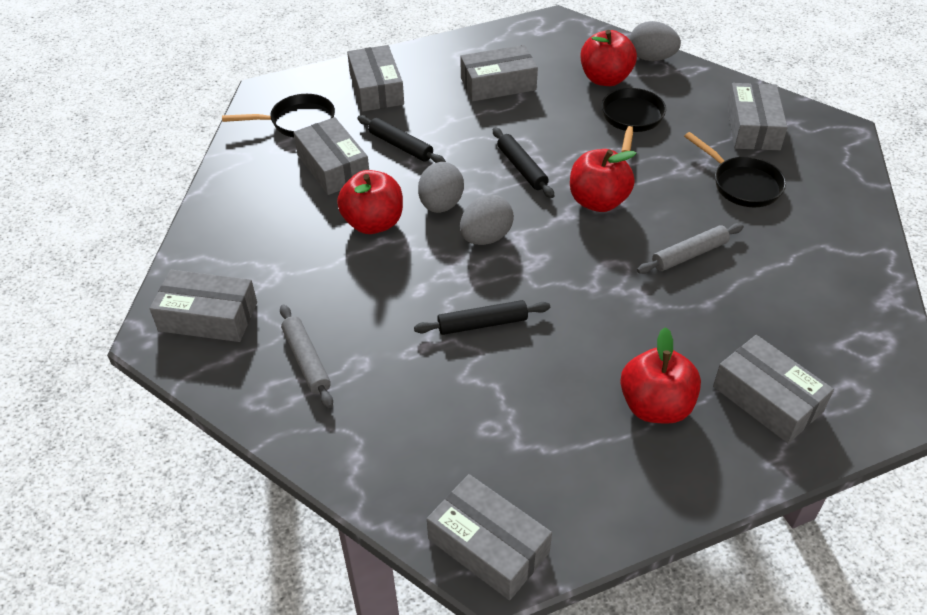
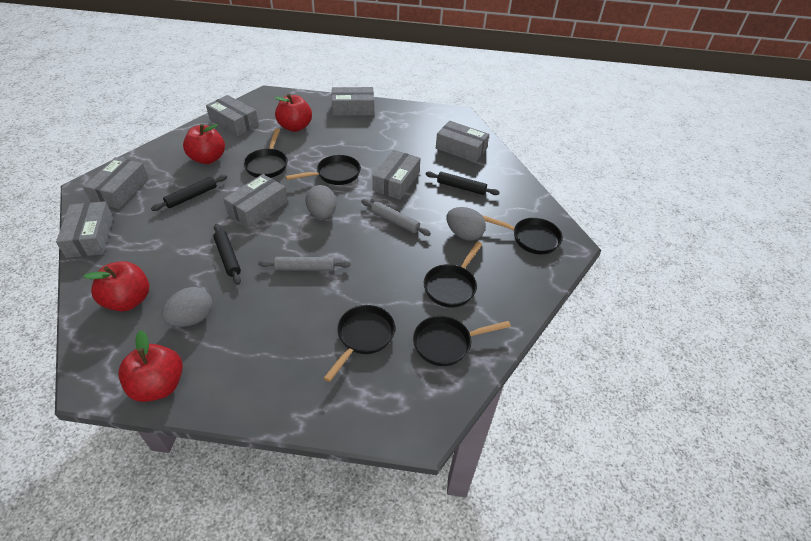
black pan: 3 -> 6

